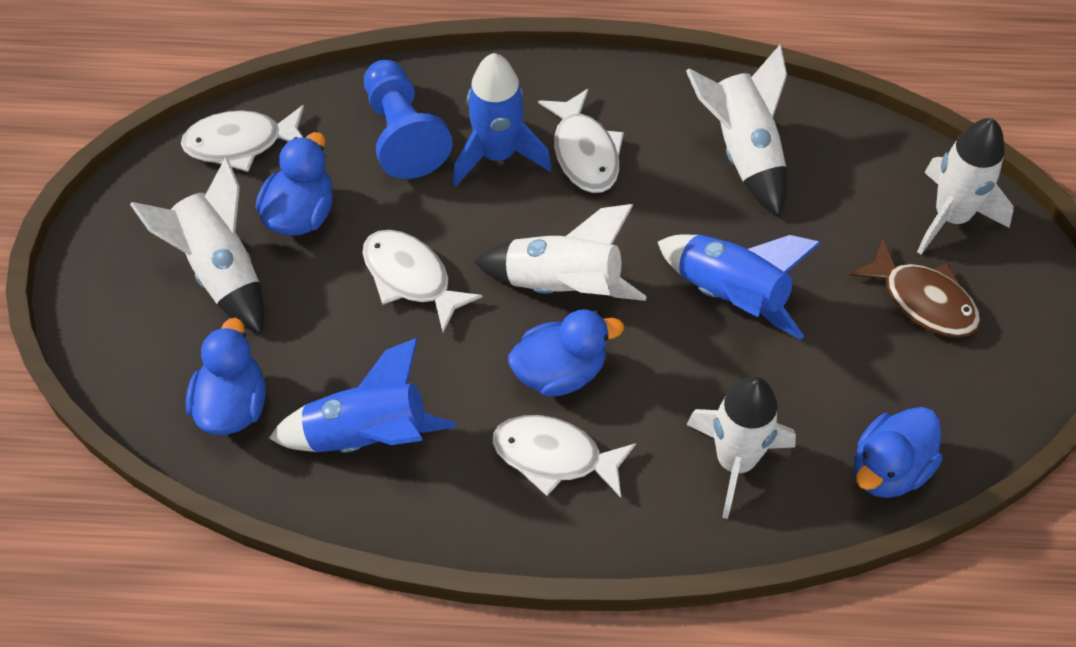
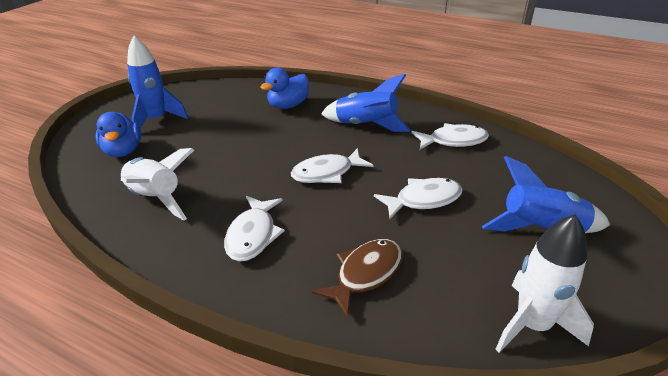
blue duck: 4 -> 2
blue pawn: 1 -> 0
white rocket: 5 -> 2

